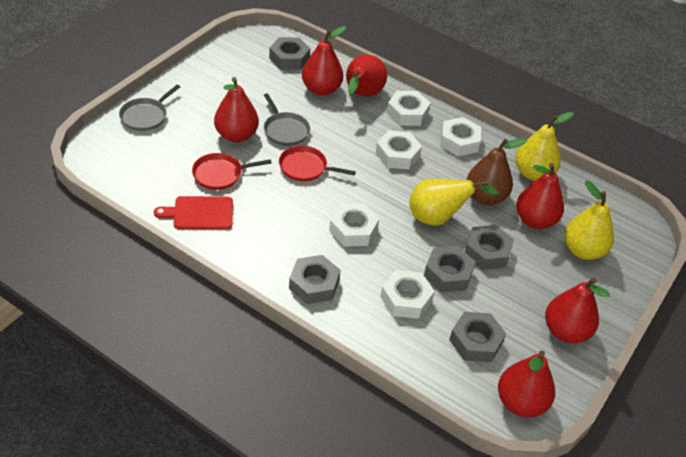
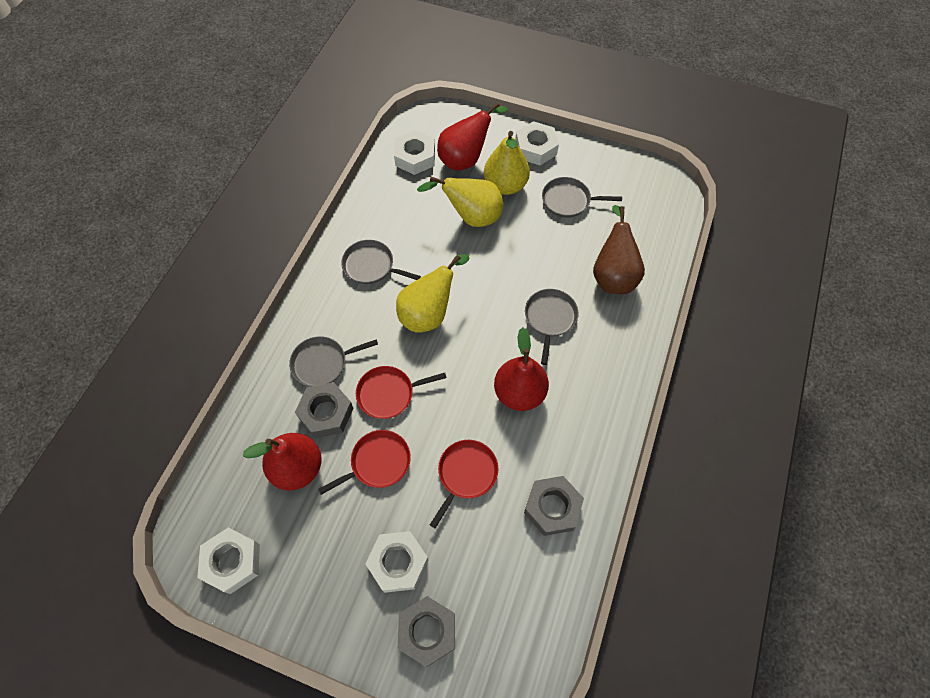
grey nut: 5 -> 3
grey pan: 2 -> 4
red cutting board: 1 -> 0
red pan: 2 -> 3
red pear: 6 -> 3
white nut: 5 -> 4

